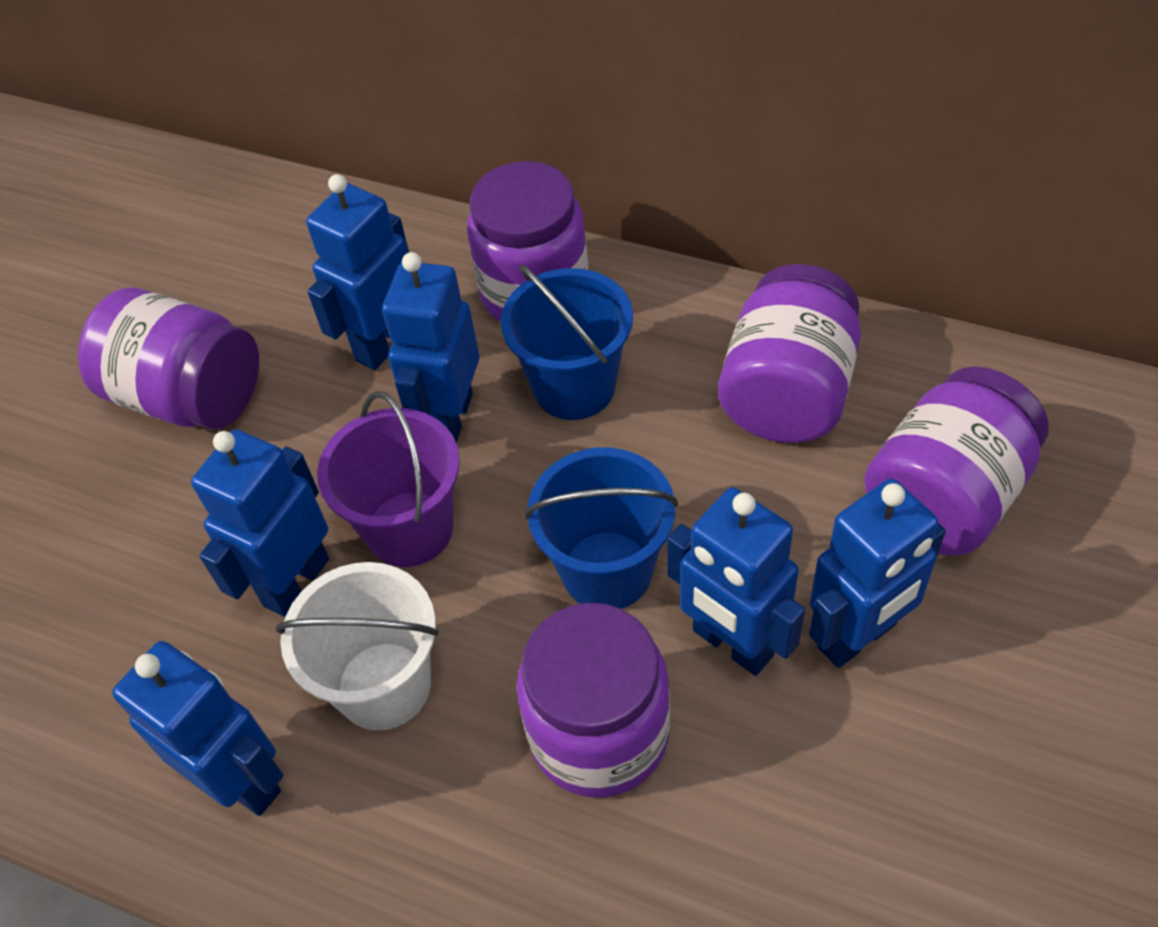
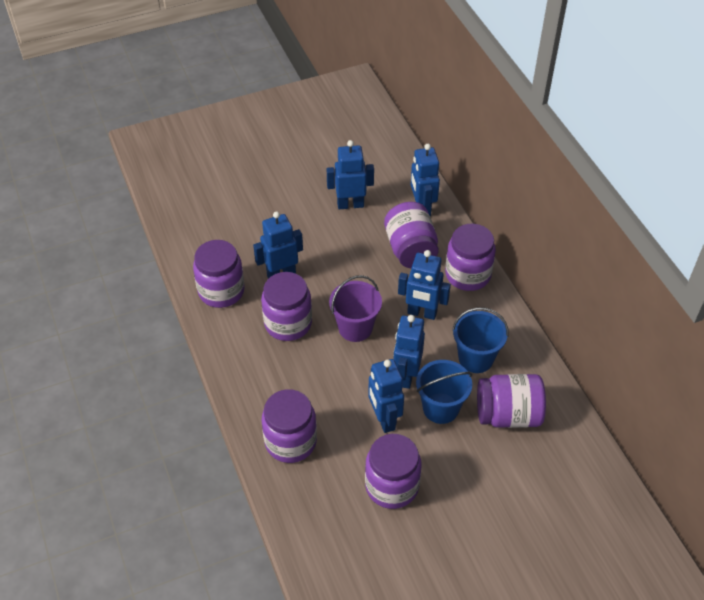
purple jar: 5 -> 7
white bucket: 1 -> 0

